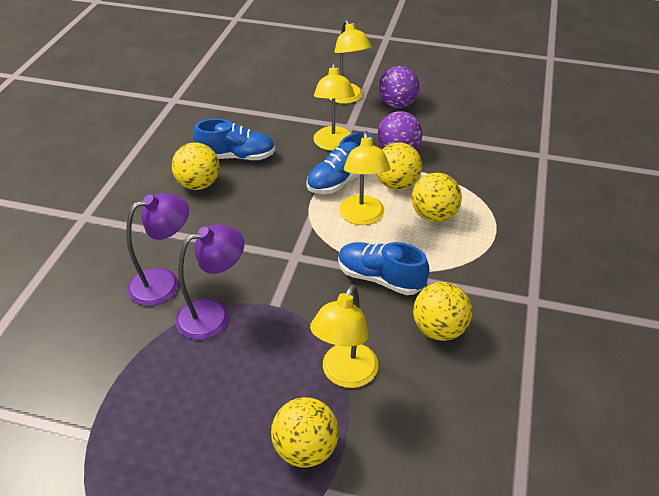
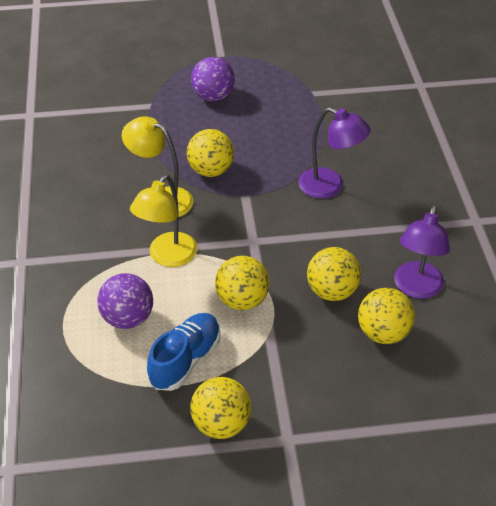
blue shoe: 3 -> 1
yellow lamp: 4 -> 2

